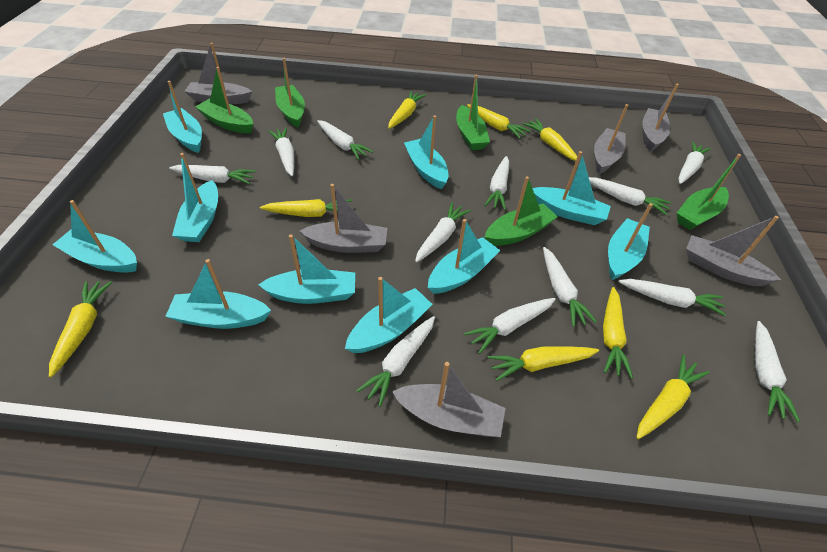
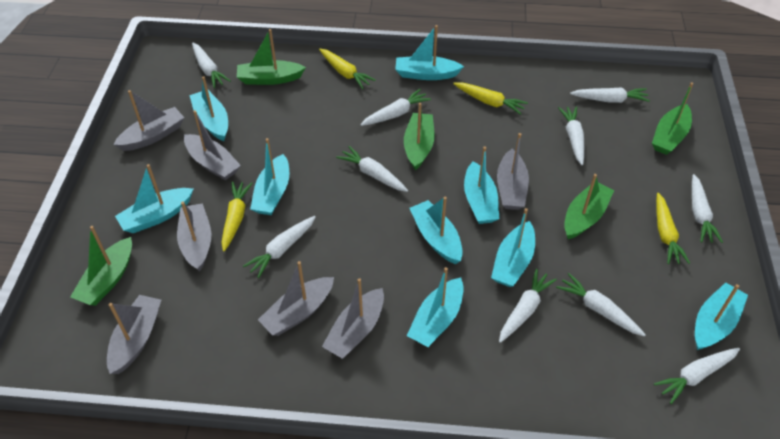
grey boat: 6 -> 7
turquoise boat: 10 -> 9
white carrot: 12 -> 10
yellow carrot: 8 -> 4

